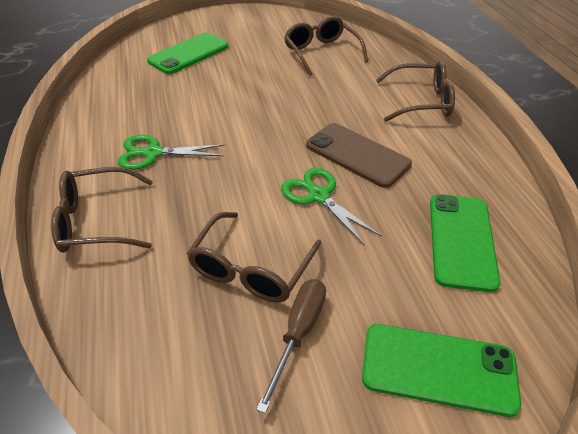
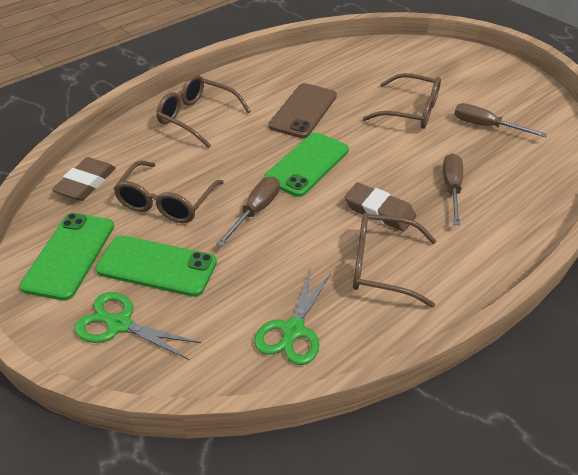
brown eraser: 0 -> 2
brown screwdriver: 1 -> 3

